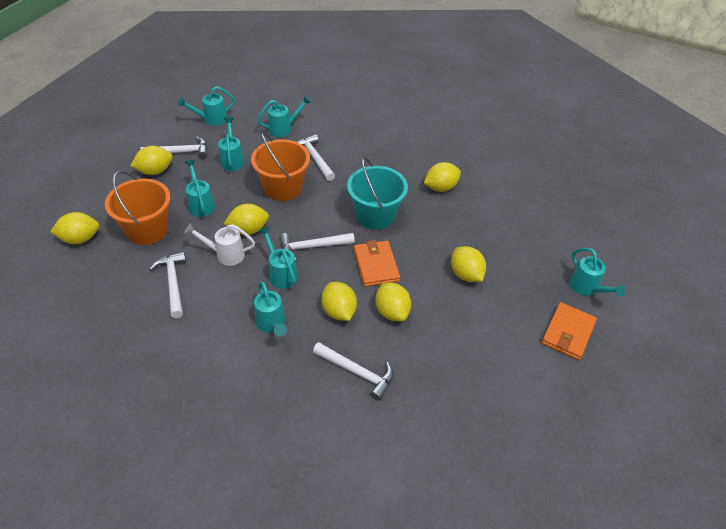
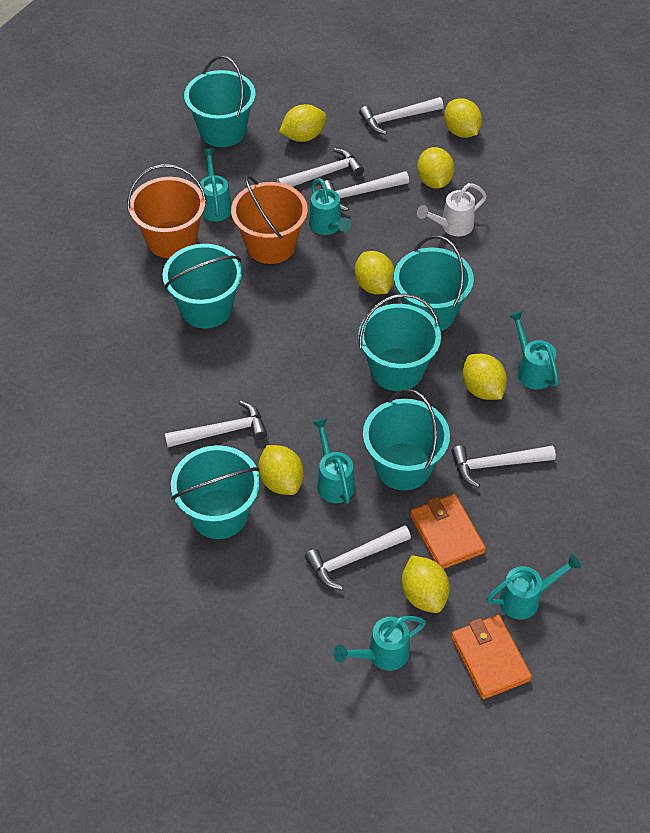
turquoise bucket: 1 -> 6
turquoise watering can: 7 -> 6
white hammer: 5 -> 6

